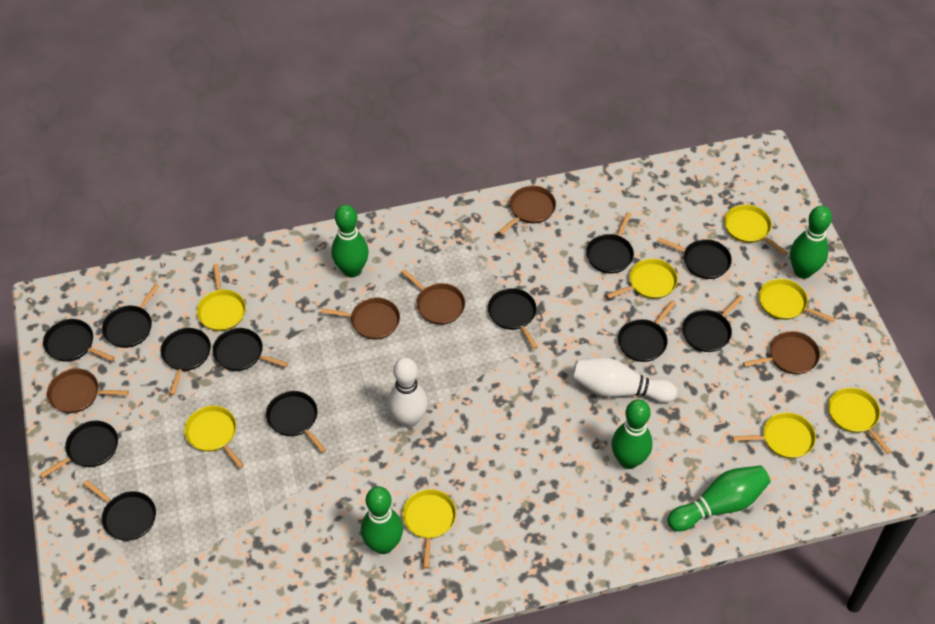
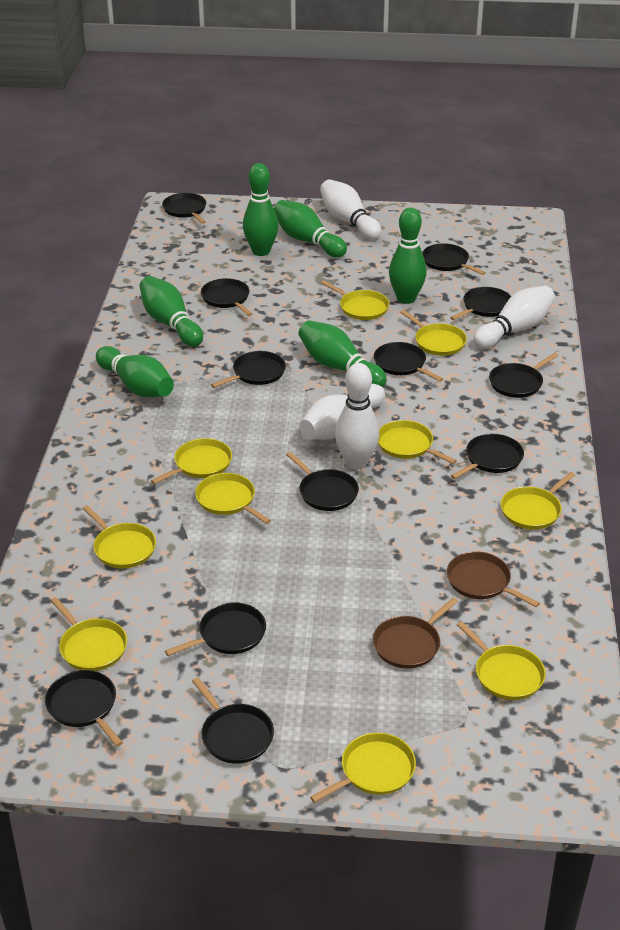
brown pan: 5 -> 2
green bowling pin: 5 -> 6
white bowling pin: 2 -> 4
yellow pan: 8 -> 10

